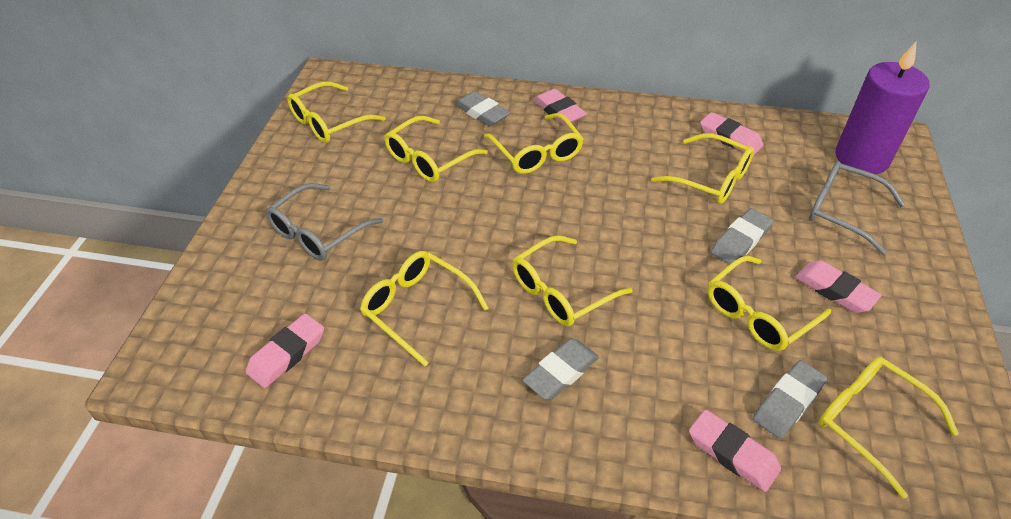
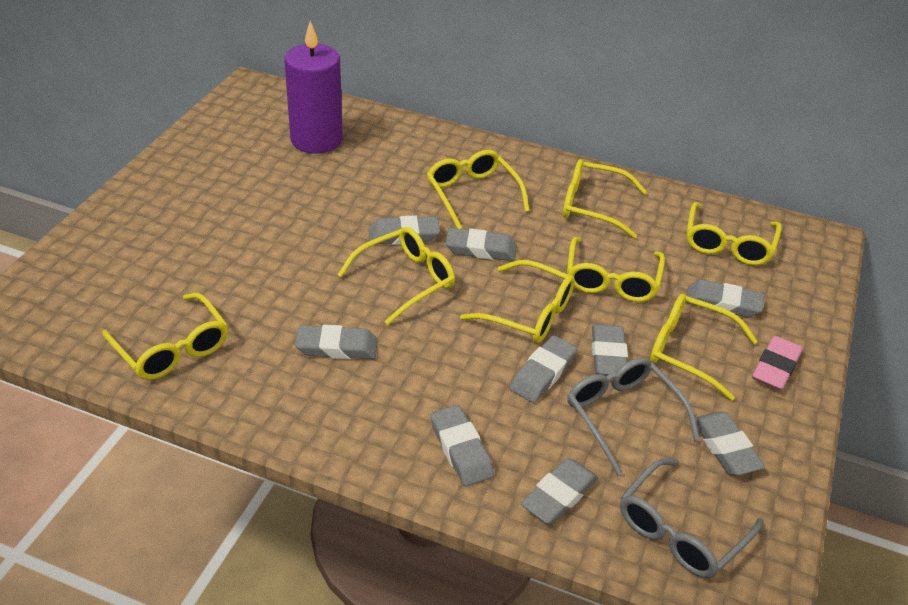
grey eraser: 4 -> 9
pink eraser: 5 -> 1

